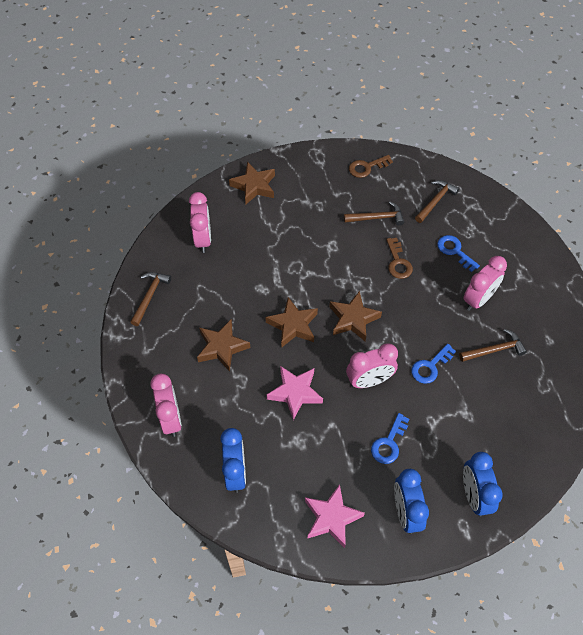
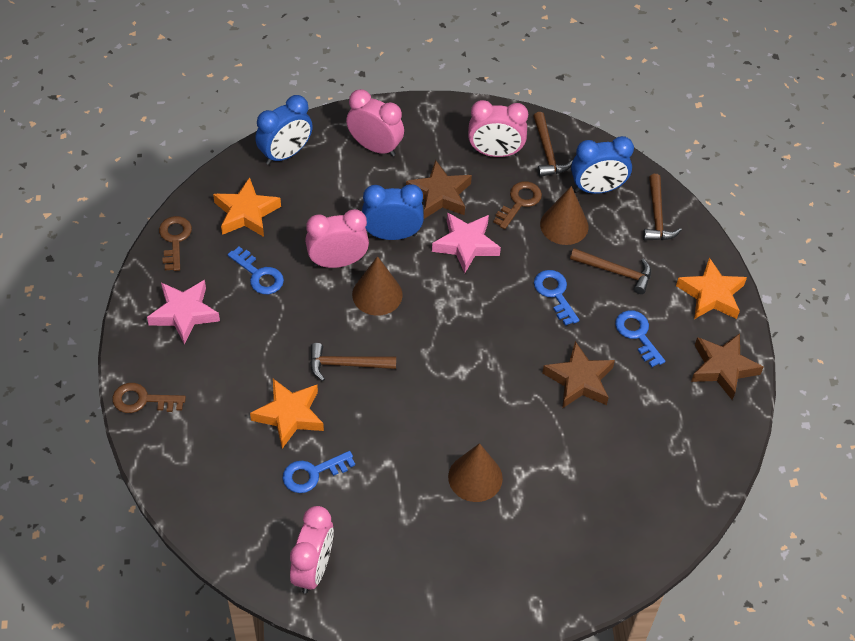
blue key: 3 -> 4
brown cone: 0 -> 3
brown key: 2 -> 3
brown star: 4 -> 3
orange star: 0 -> 3

